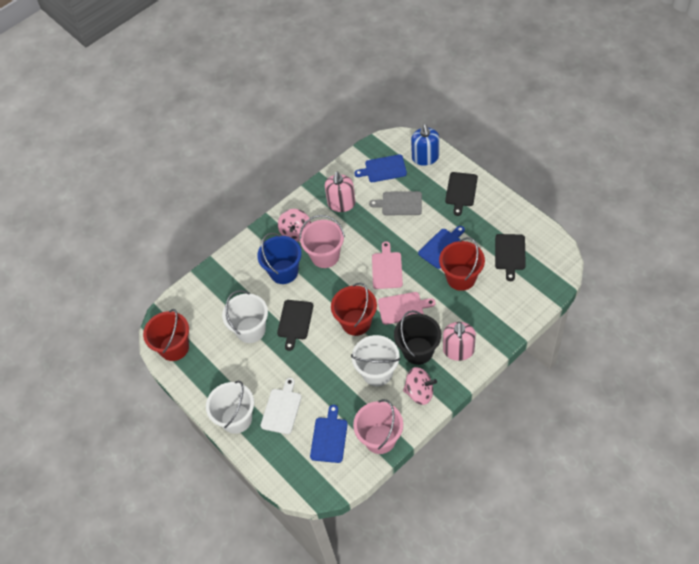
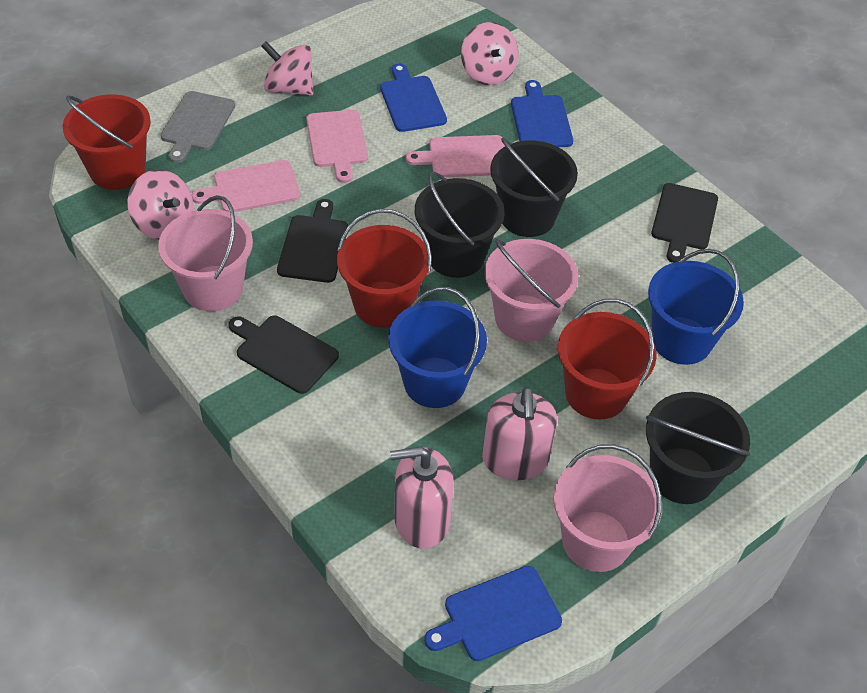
black bucket: 1 -> 3
blue bucket: 1 -> 2
blue soap dispenser: 1 -> 0
pink bucket: 2 -> 3
pink cutting board: 2 -> 3
pink spinning top: 2 -> 3
white bucket: 3 -> 0
white cutting board: 1 -> 0

